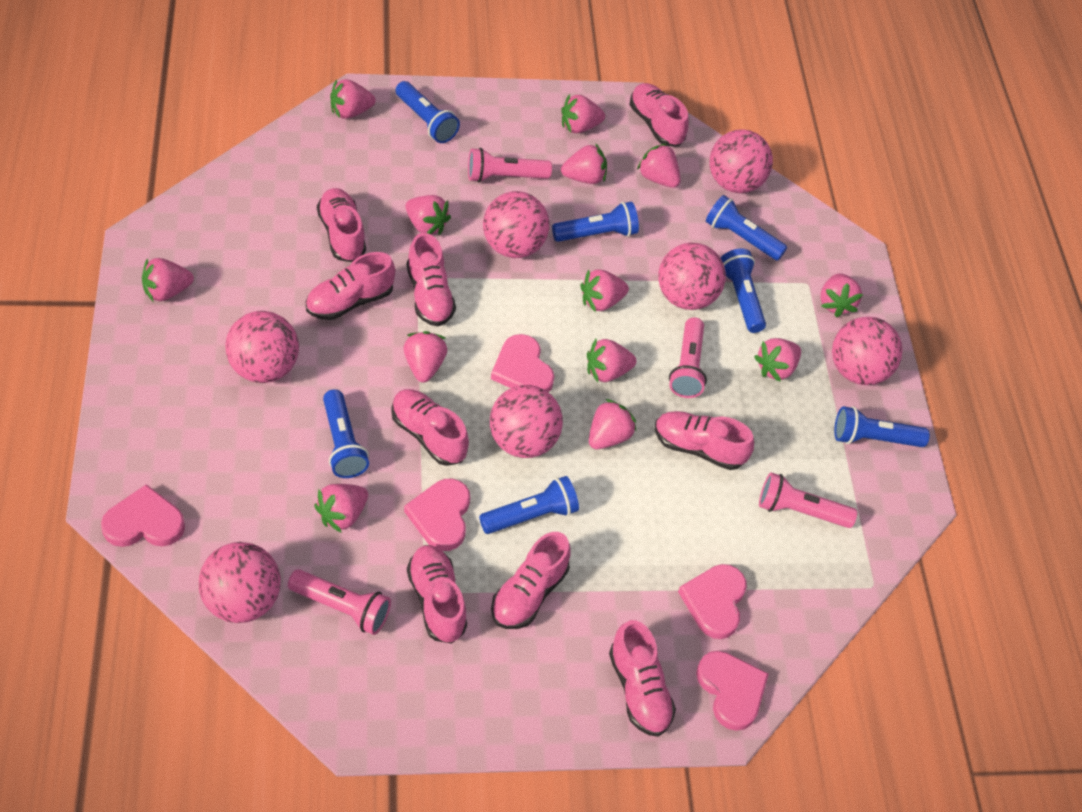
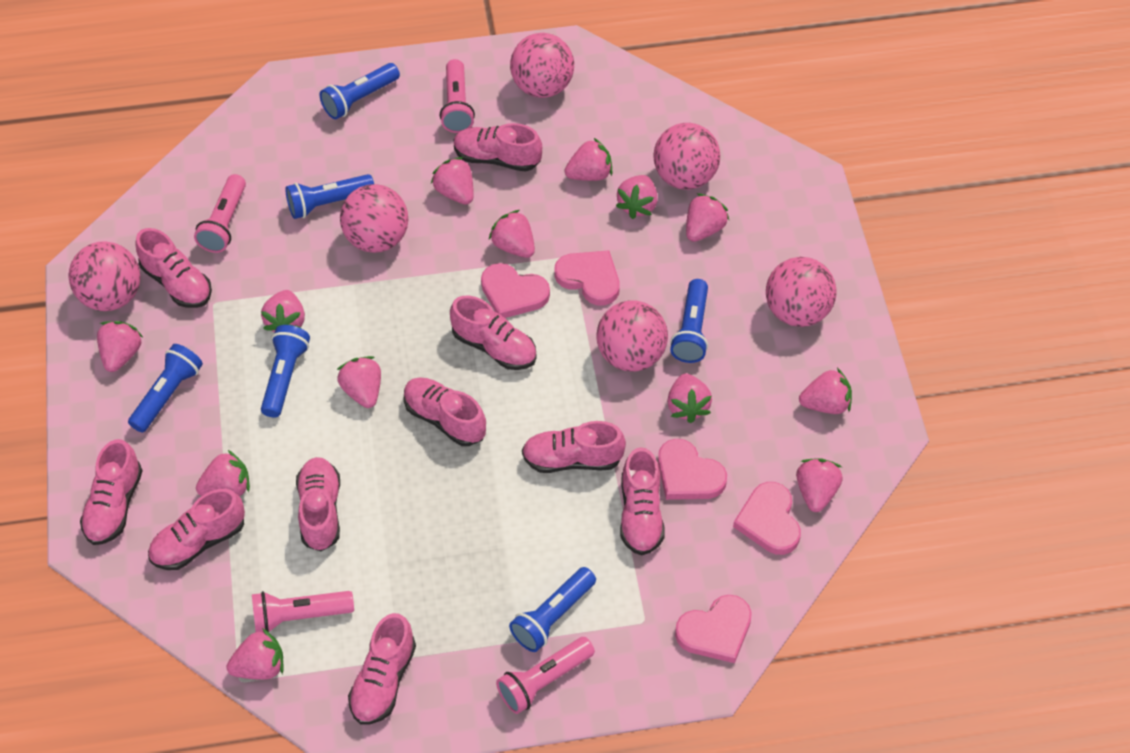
blue flashlight: 7 -> 6
pink ball: 7 -> 6
pink shoe: 9 -> 10

